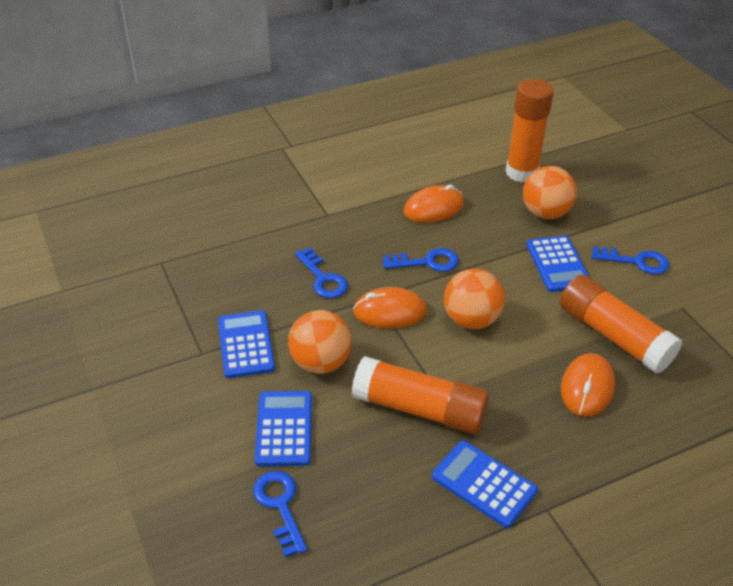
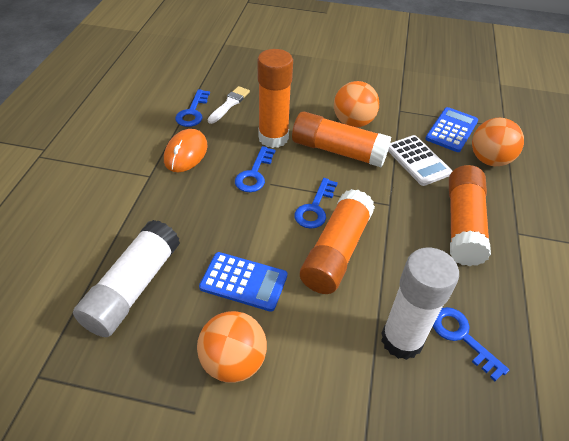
blue calculator: 4 -> 2
orange glue stick: 3 -> 4
orange mouse: 3 -> 1
white brush: 0 -> 1
white calculator: 0 -> 1
white glue stick: 0 -> 2

